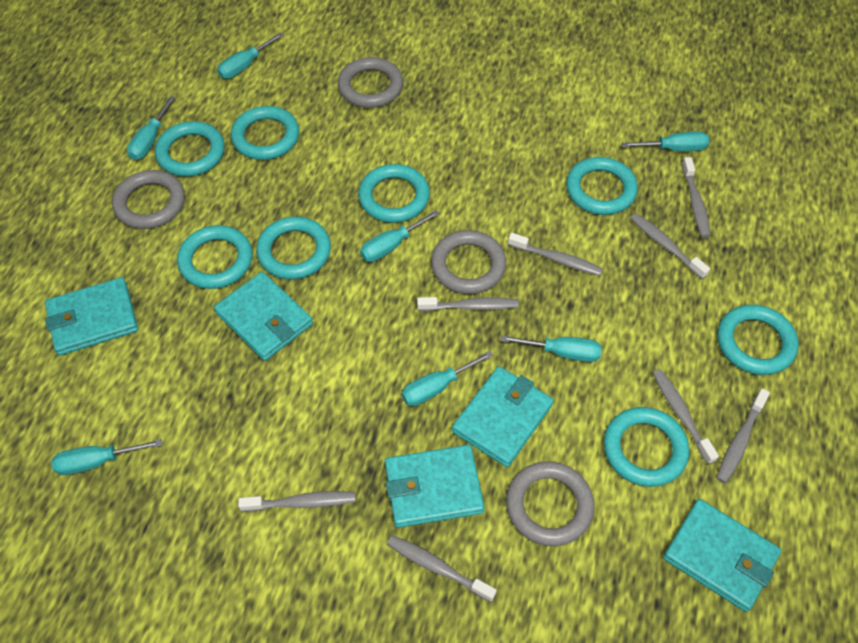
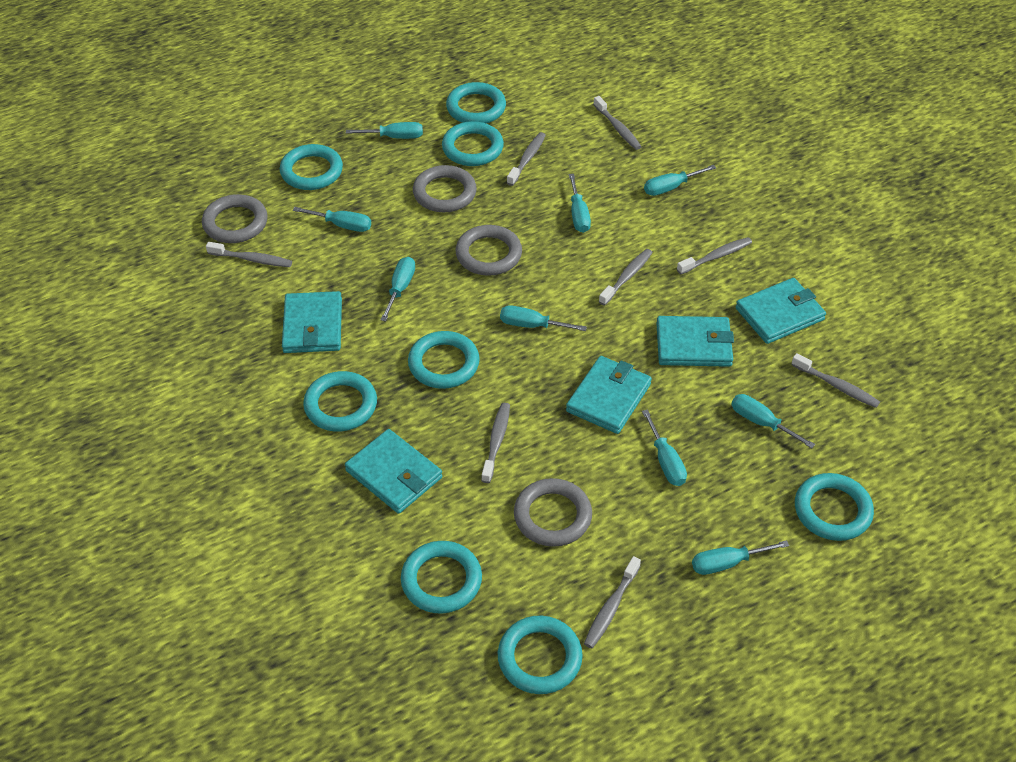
turquoise screwdriver: 7 -> 9

